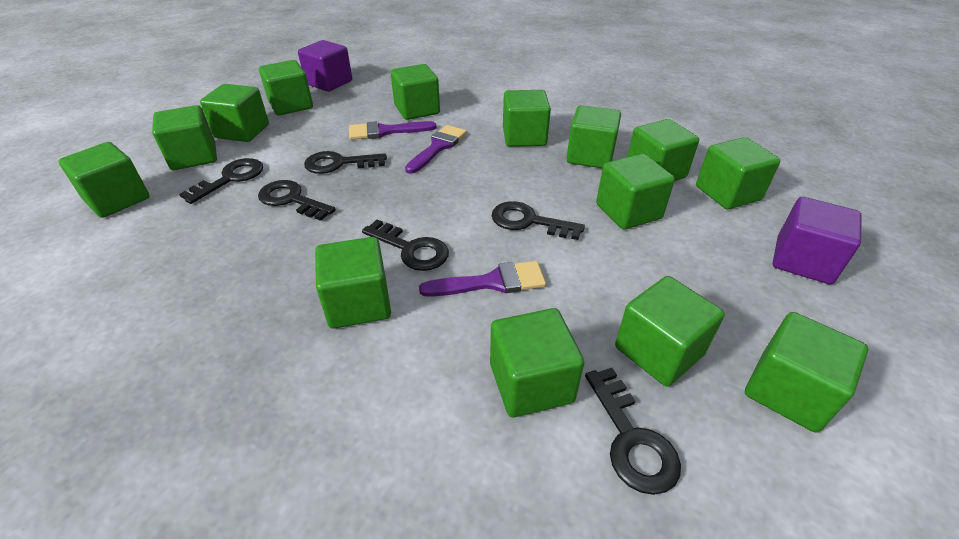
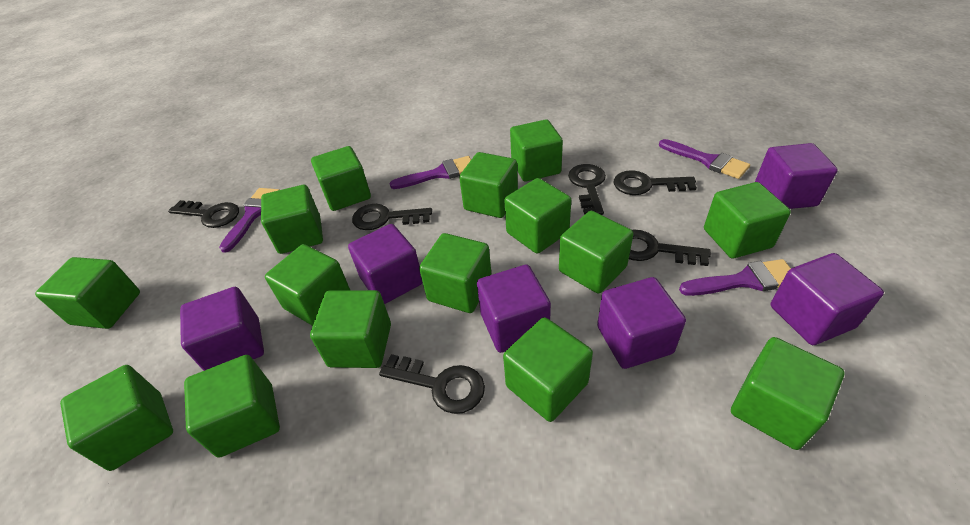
green cube: 14 -> 15
purple brush: 3 -> 4
purple cube: 2 -> 6

